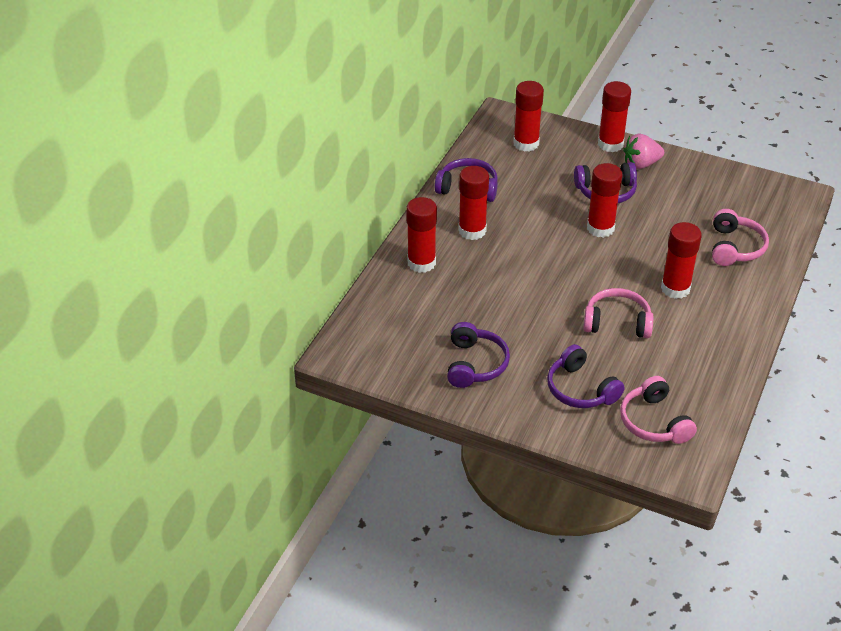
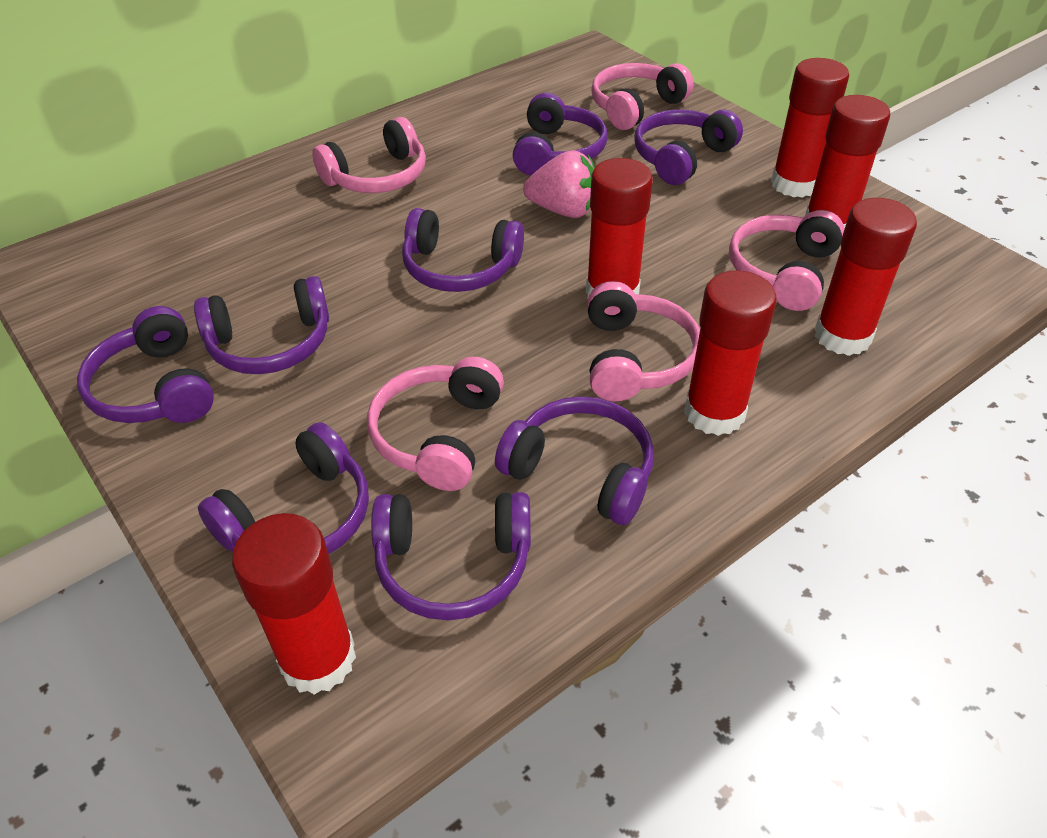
pink headphones: 3 -> 5
purple headphones: 4 -> 8

